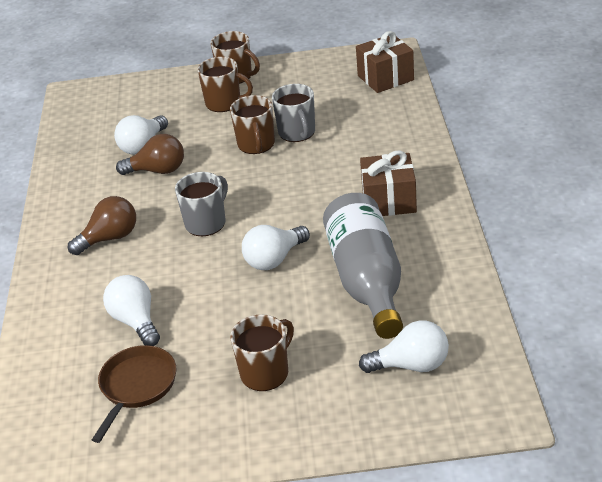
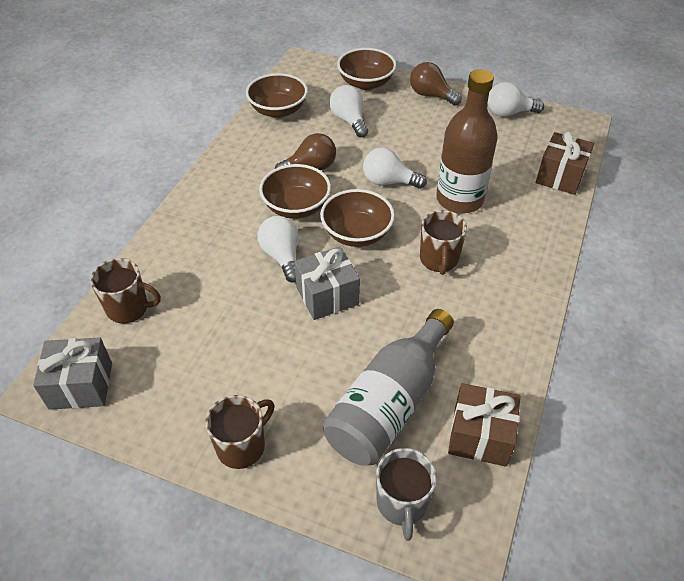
brown bottle: 0 -> 1
brown bowl: 0 -> 4
brown mug: 4 -> 3
brown pan: 1 -> 0
grey gift: 0 -> 2
grey mug: 2 -> 1

